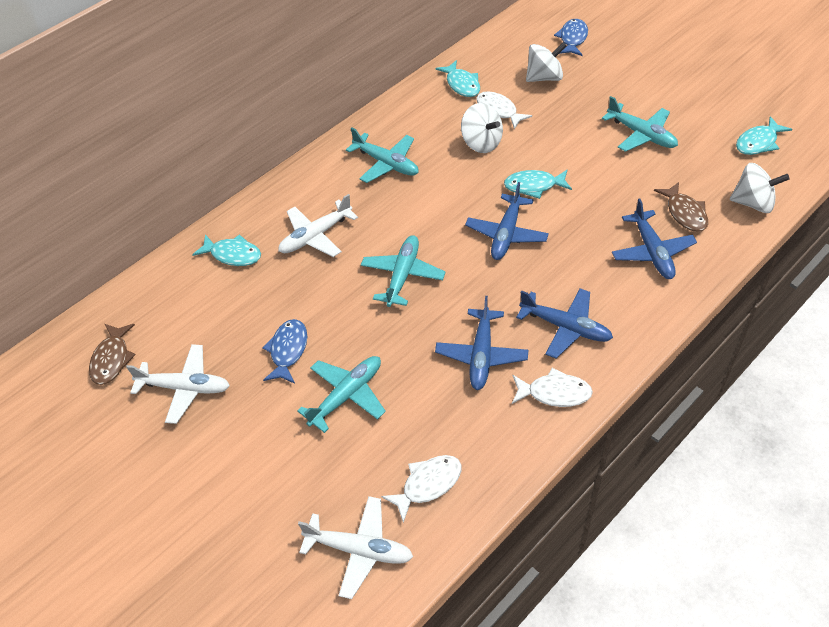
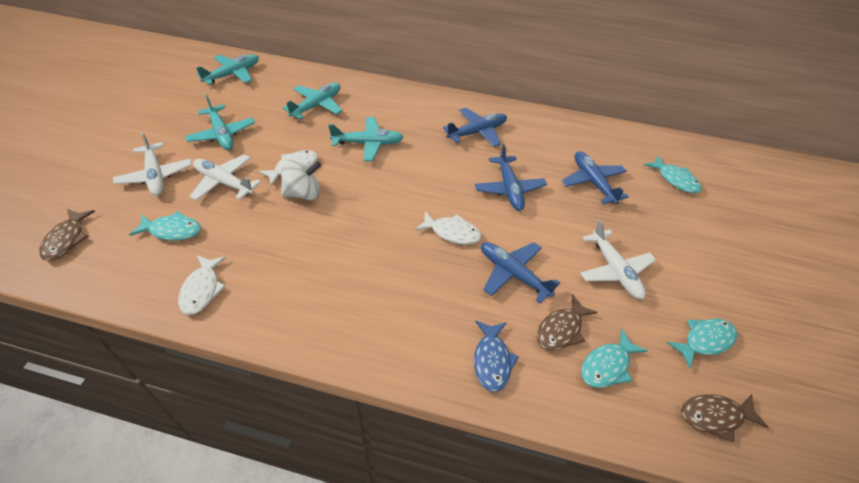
blue fish: 2 -> 1
brown fish: 2 -> 3
white spinning top: 3 -> 1

